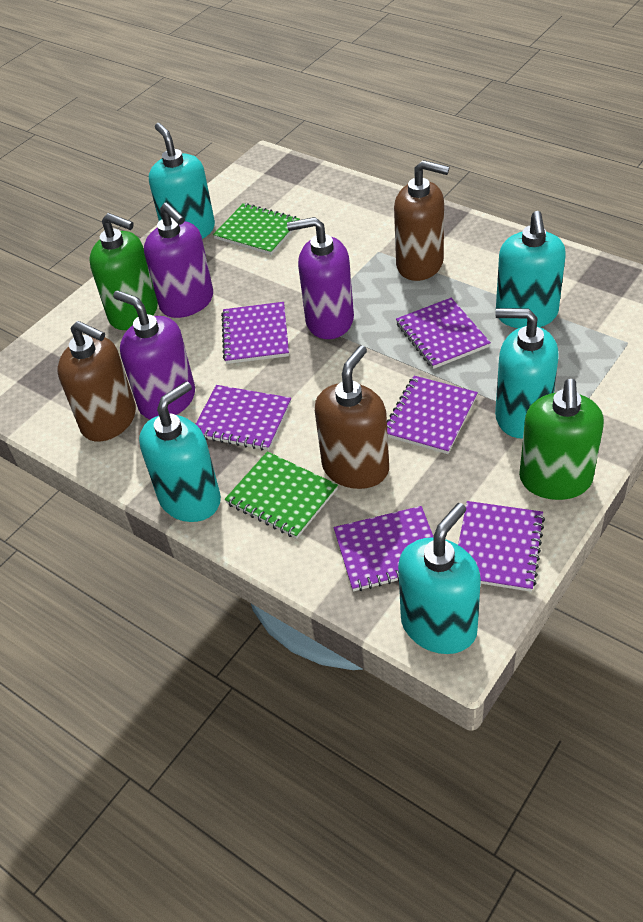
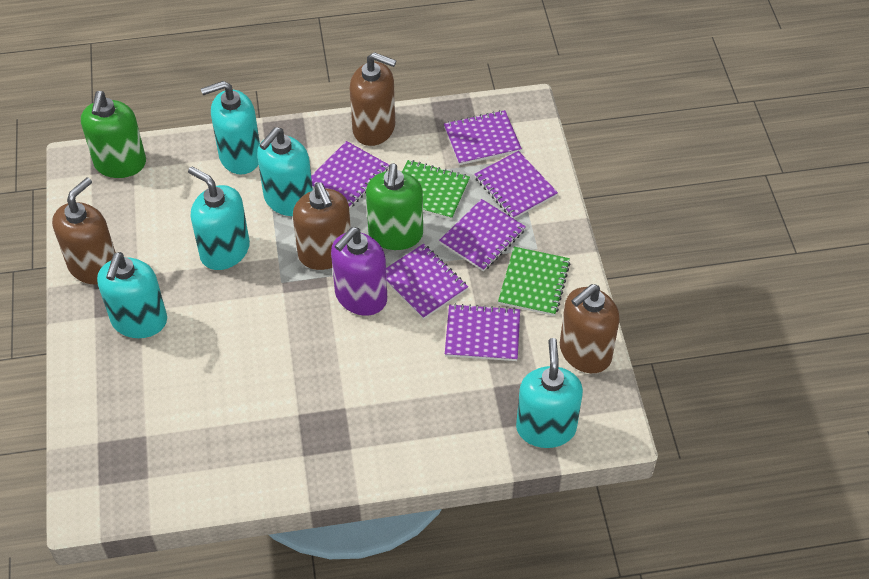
brown soap dispenser: 3 -> 4
purple soap dispenser: 3 -> 1

